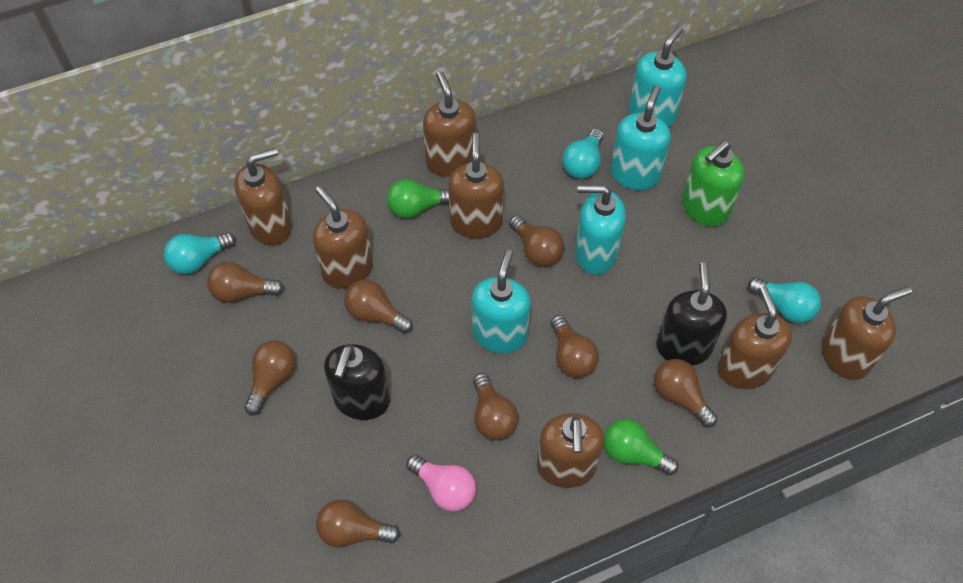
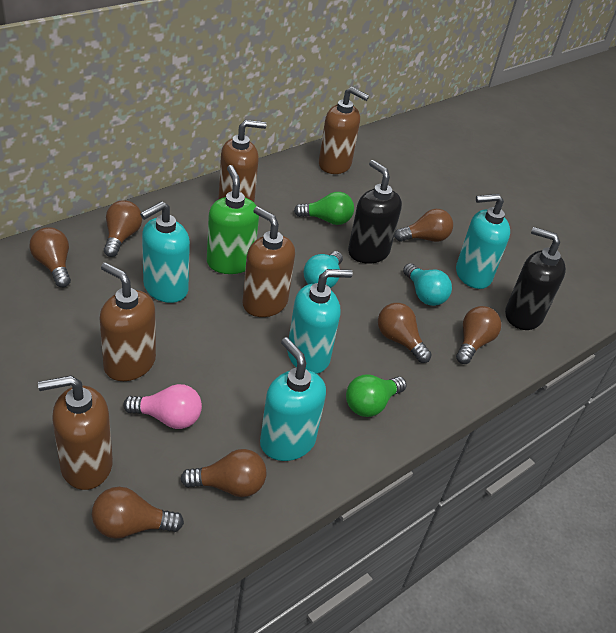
brown light bulb: 8 -> 7
brown soap dispenser: 7 -> 5
turquoise light bulb: 3 -> 2

